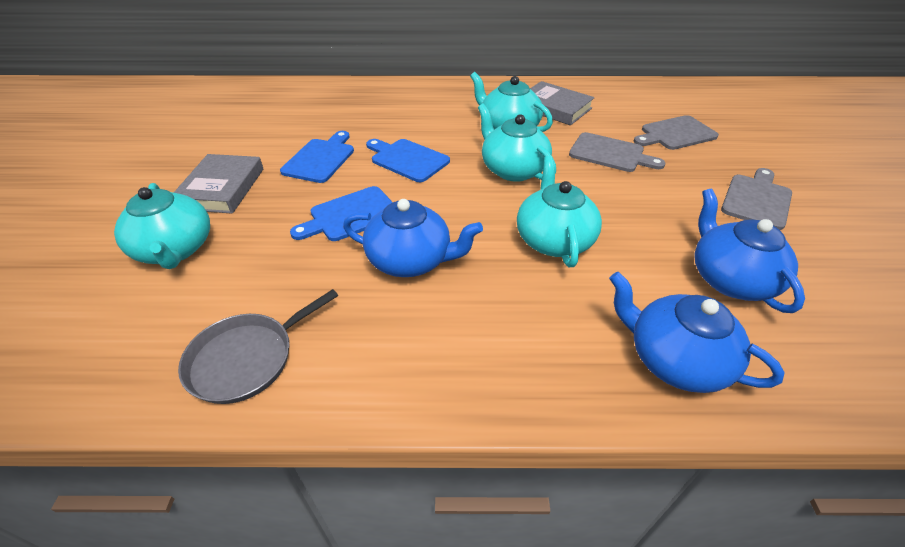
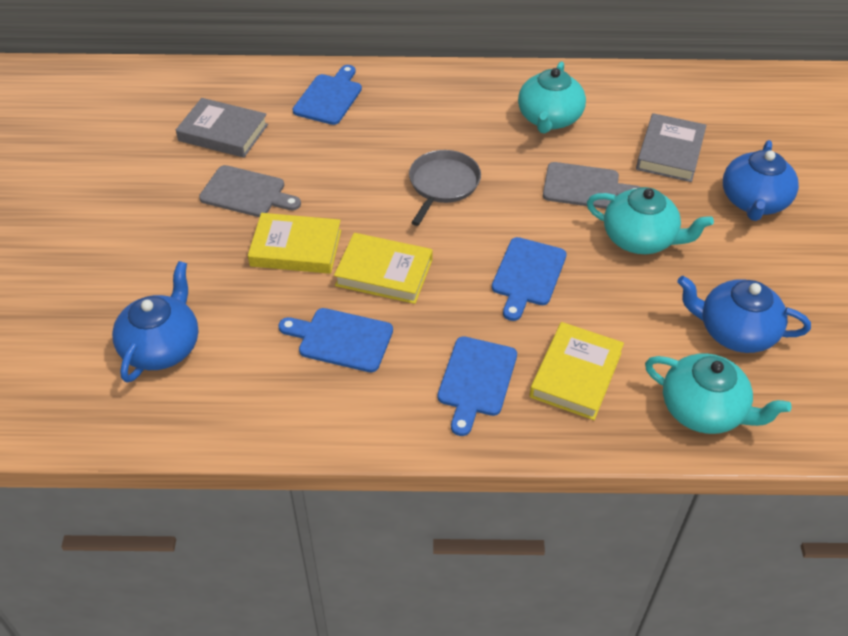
blue cutting board: 3 -> 4
grey cutting board: 3 -> 2
turquoise teapot: 4 -> 3
yellow book: 0 -> 3

